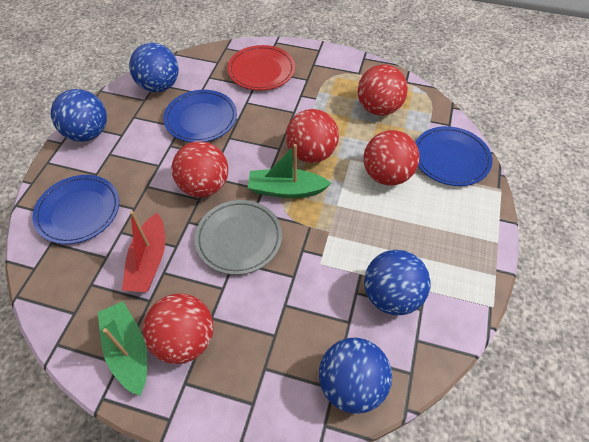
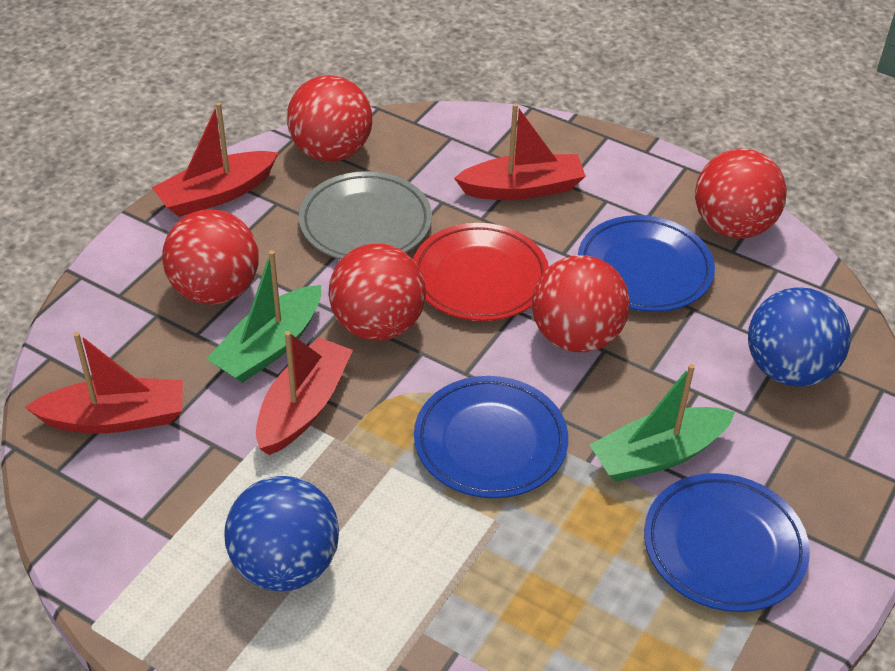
blue ball: 4 -> 2
red boat: 1 -> 4

